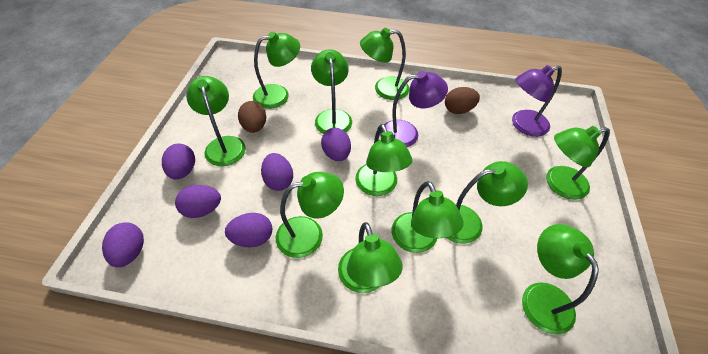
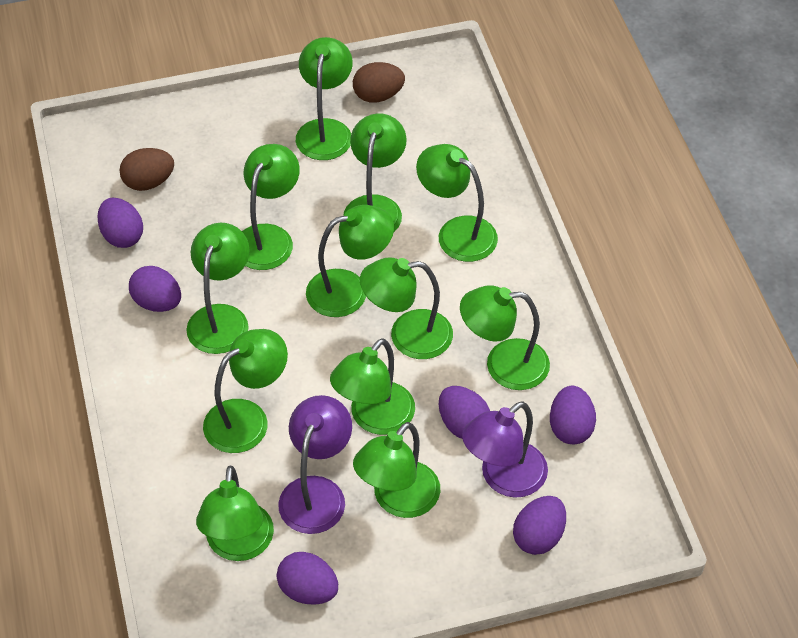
green lamp: 11 -> 12

